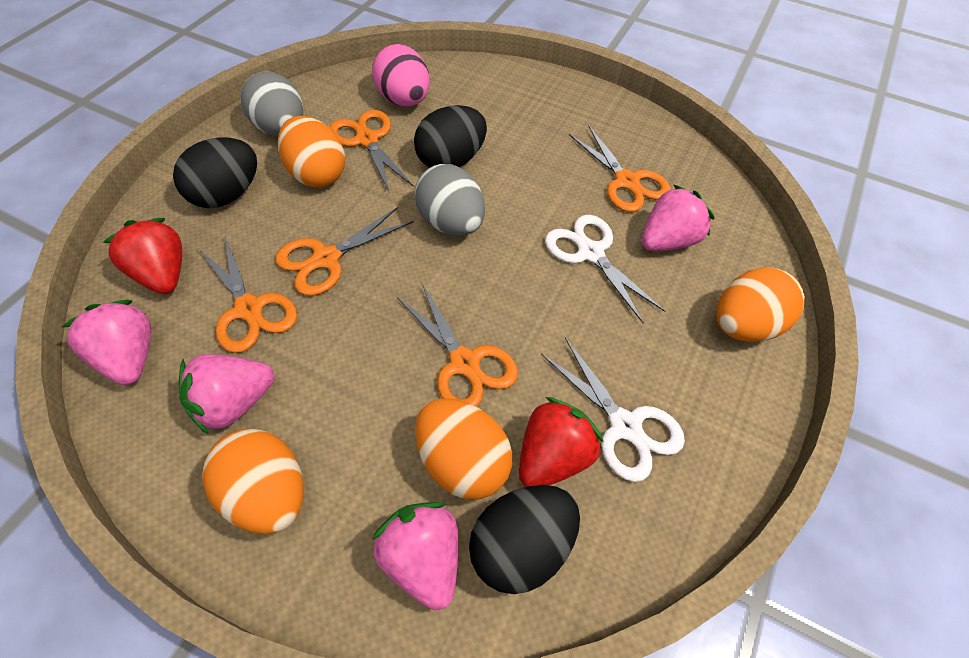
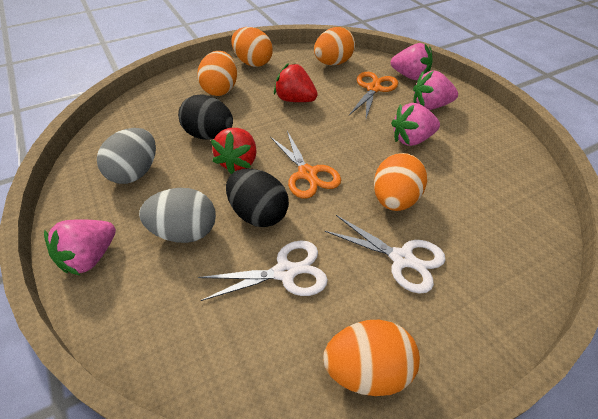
black egg: 3 -> 2
orange egg: 4 -> 5
orange scissors: 5 -> 2
pink egg: 1 -> 0

